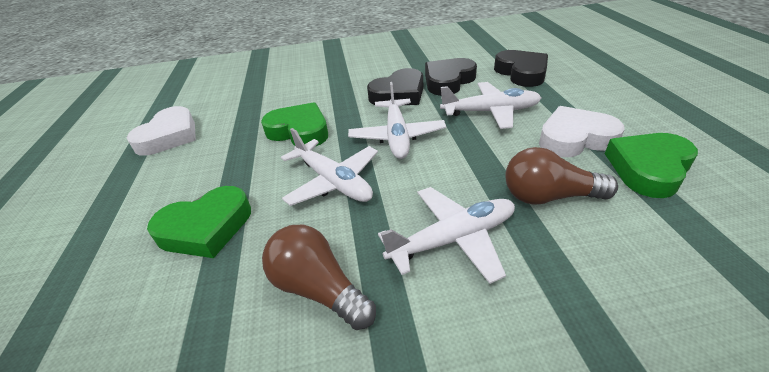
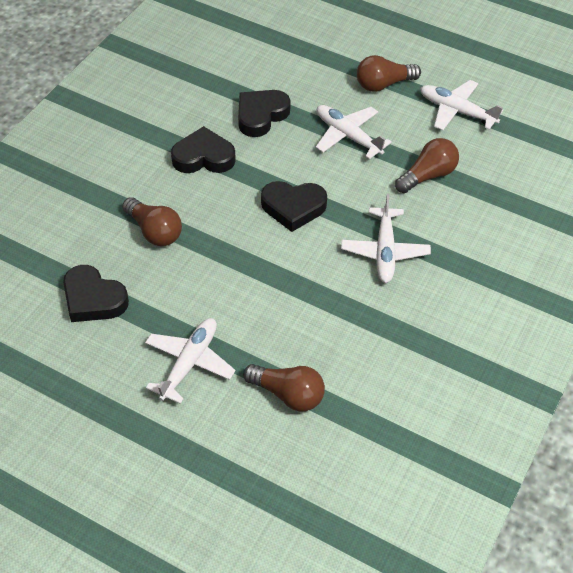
black heart: 3 -> 4
brown light bulb: 2 -> 4
green heart: 3 -> 0
white heart: 2 -> 0

